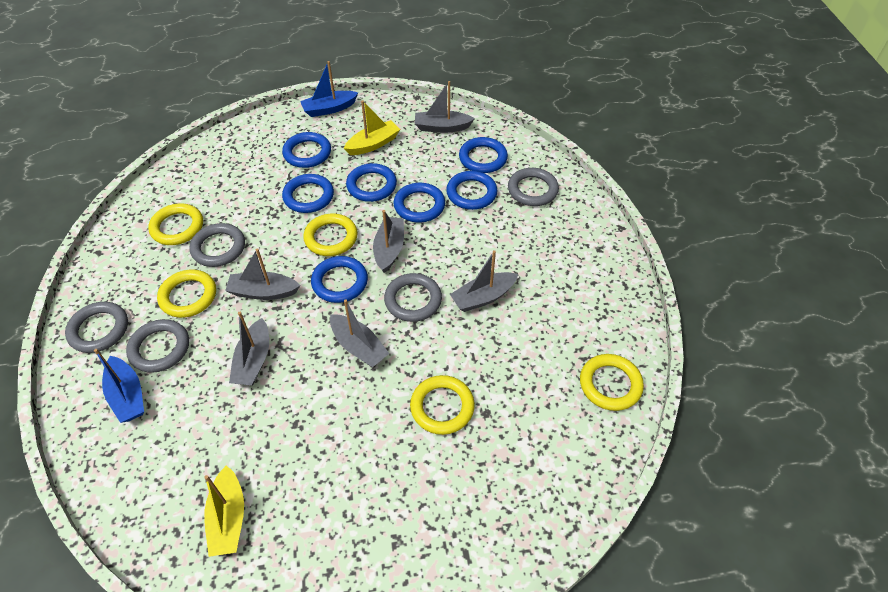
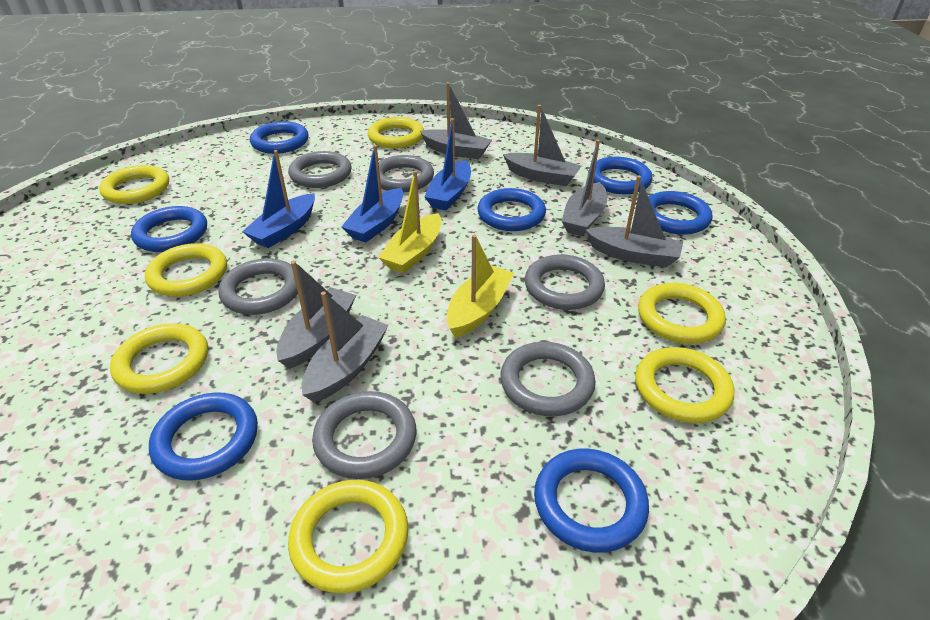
blue boat: 2 -> 3
grey ring: 5 -> 6
yellow ring: 5 -> 7

